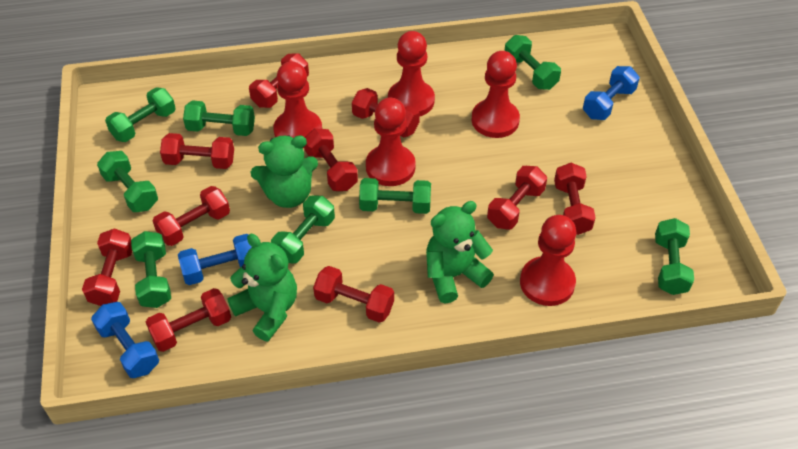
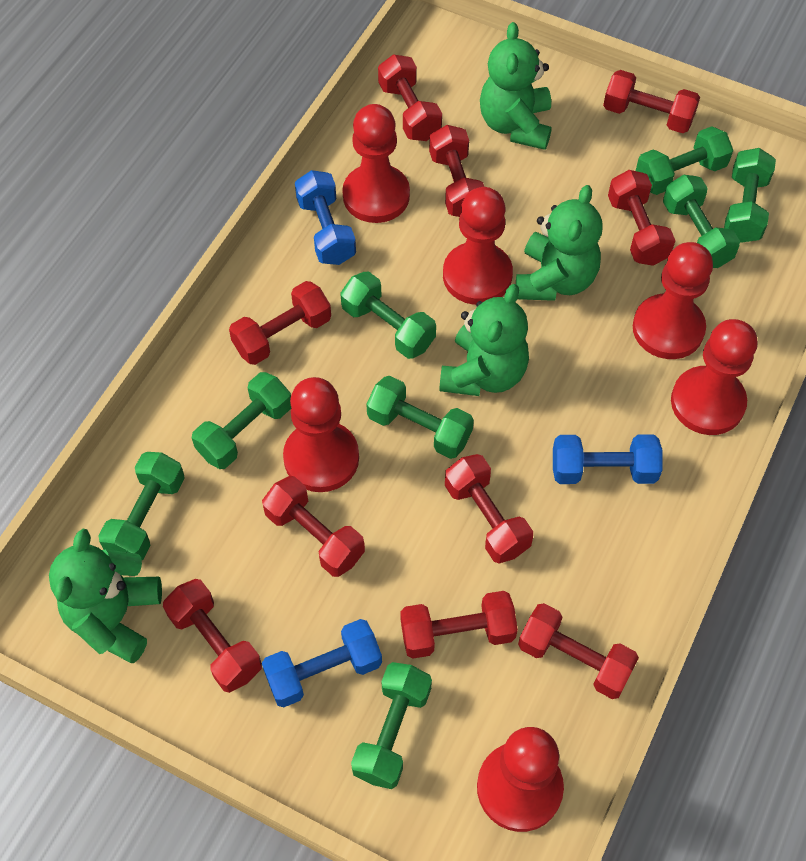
green teddy bear: 3 -> 4
red pawn: 5 -> 6

